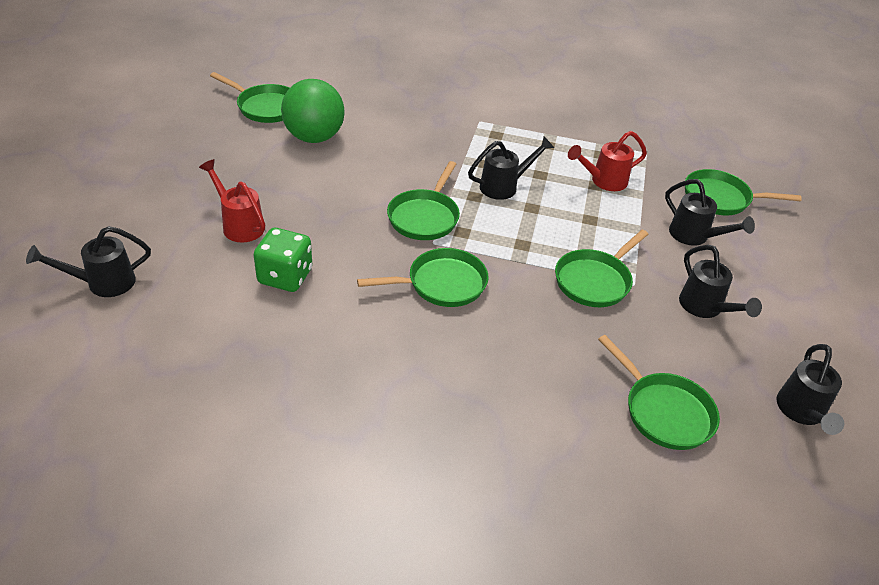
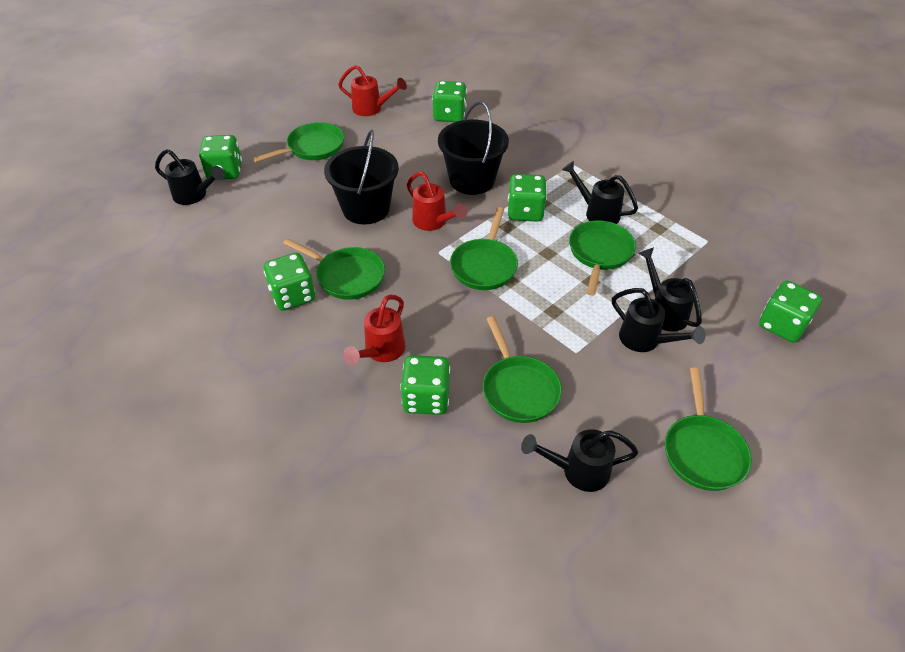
black bucket: 0 -> 2
green ball: 1 -> 0
green dice: 1 -> 6
red watering can: 2 -> 3

